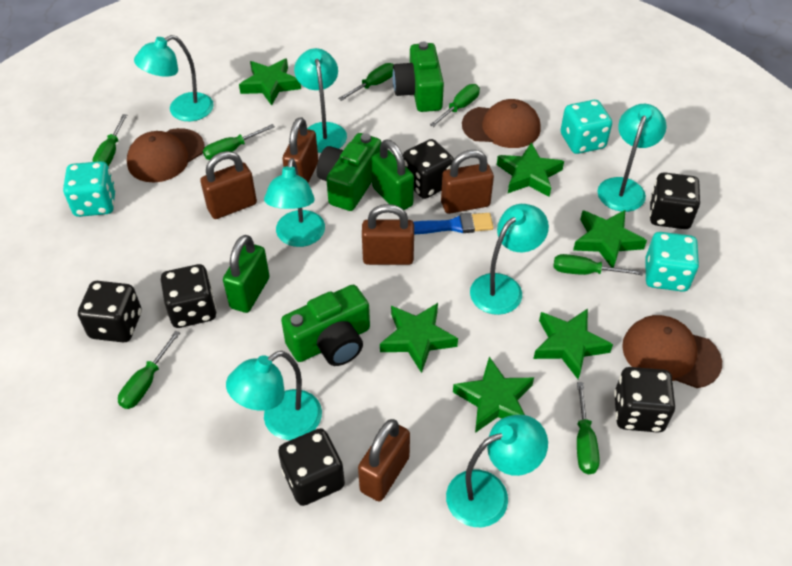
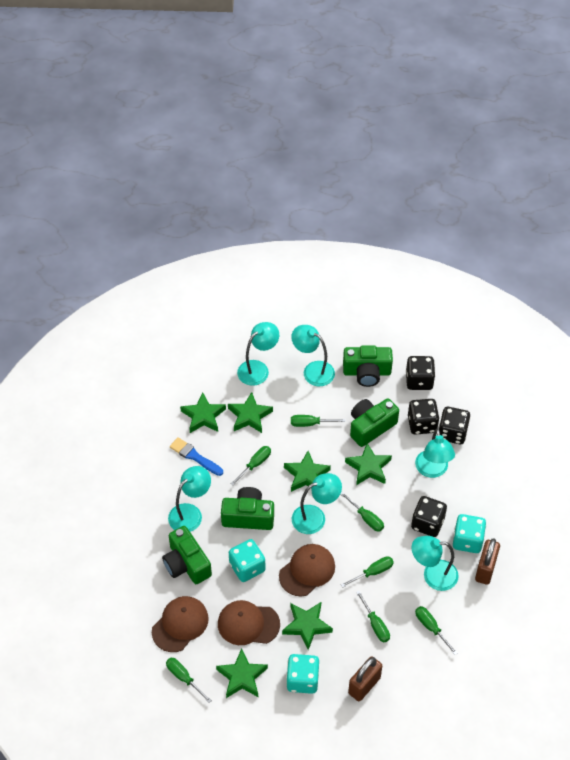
black dice: 6 -> 4
brown padlock: 5 -> 2
green camera: 3 -> 4
green padlock: 2 -> 0
turquoise lamp: 7 -> 6

